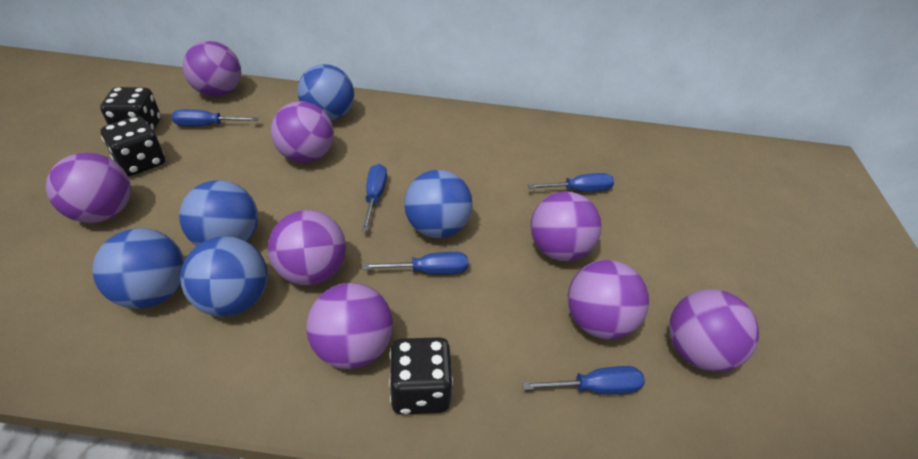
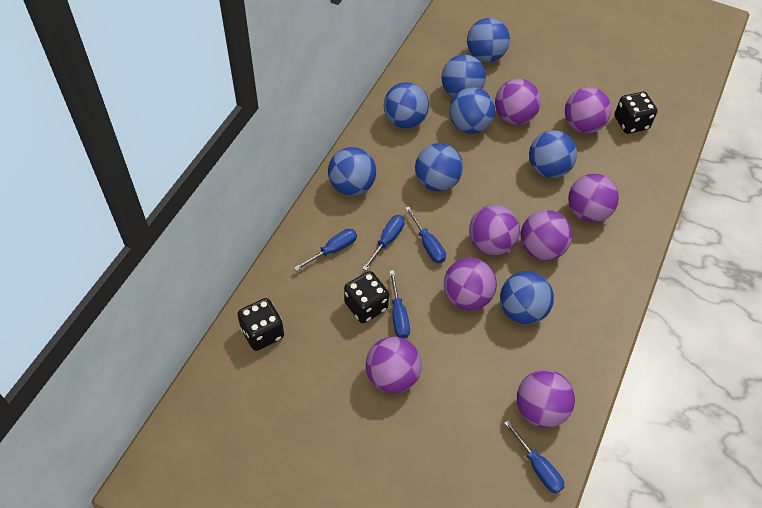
blue ball: 5 -> 8

